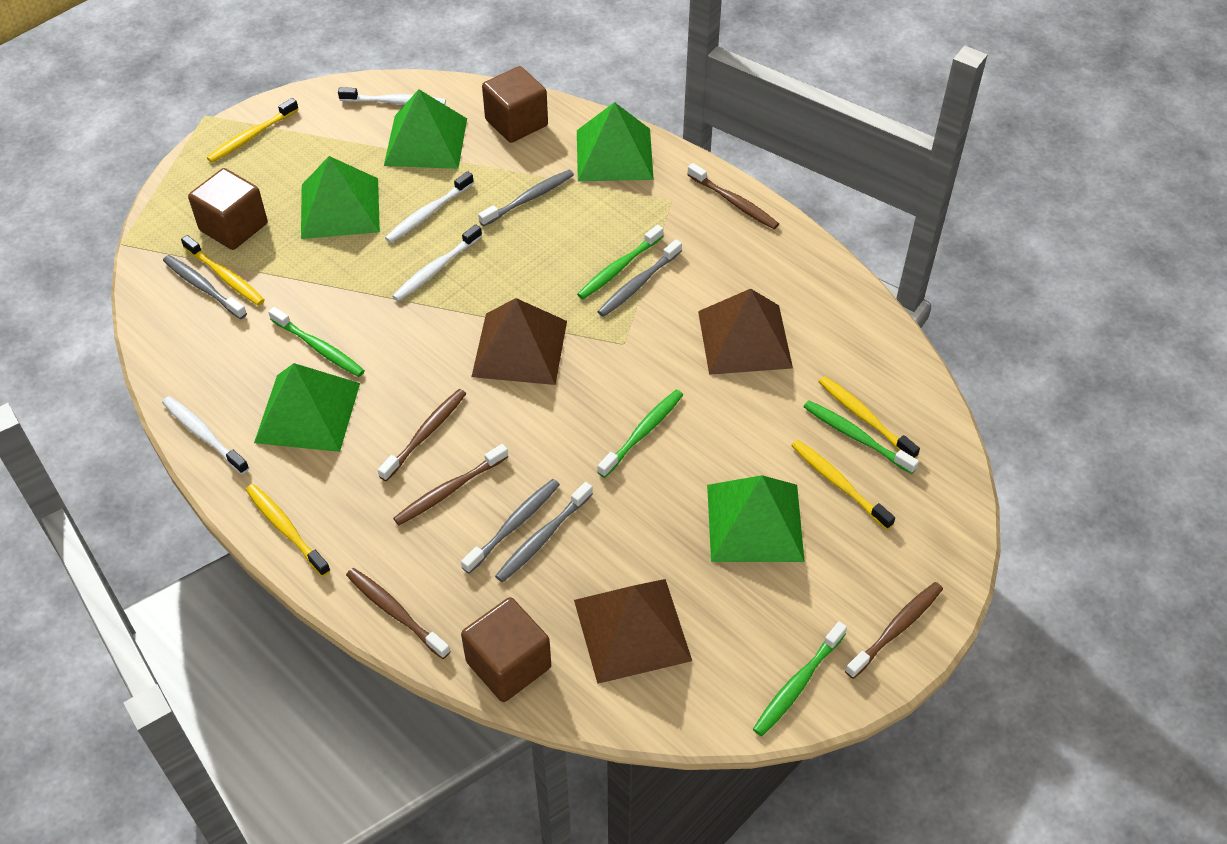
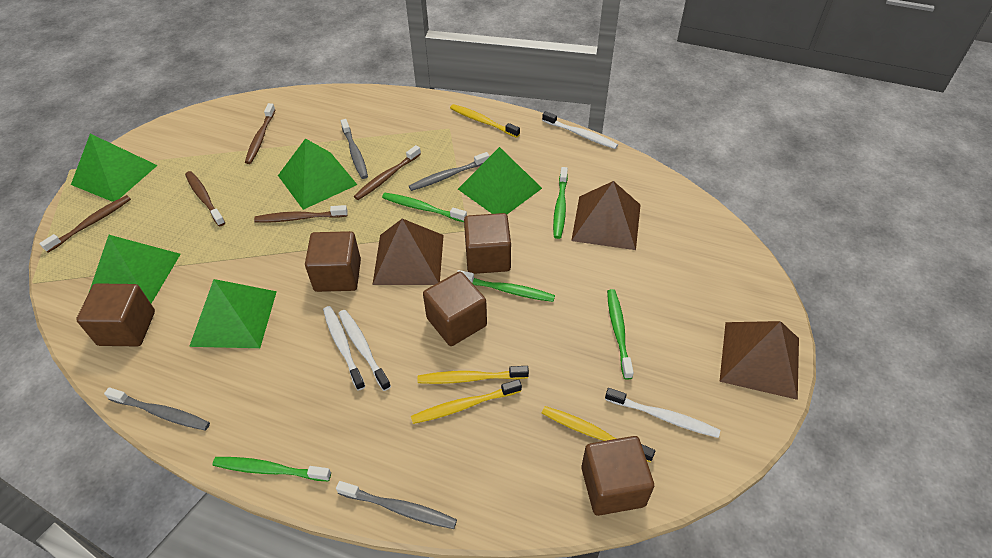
brown cube: 3 -> 5
grey toothbrush: 5 -> 4
yellow toothbrush: 5 -> 4

